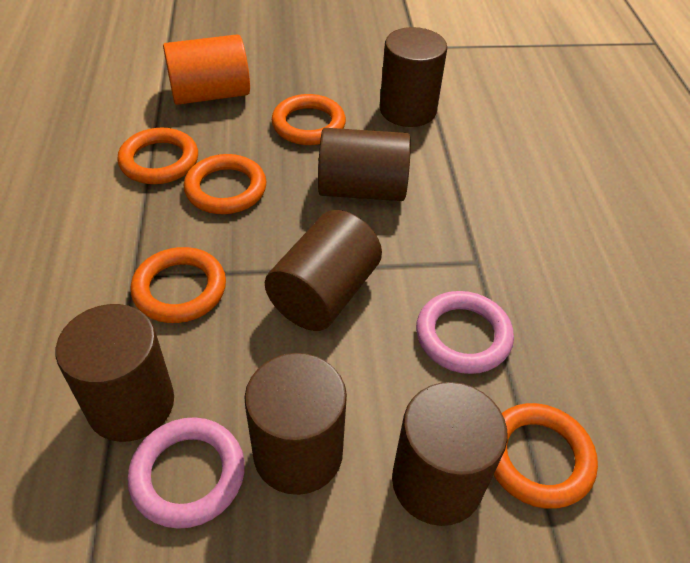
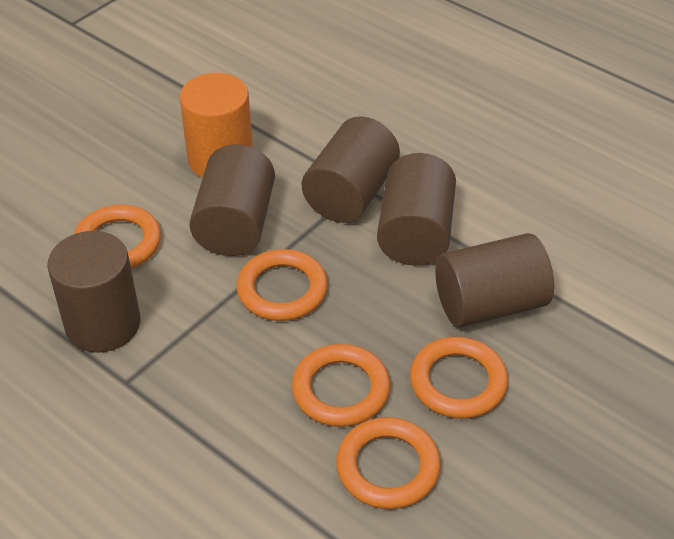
brown cylinder: 6 -> 5
pink ring: 2 -> 0

